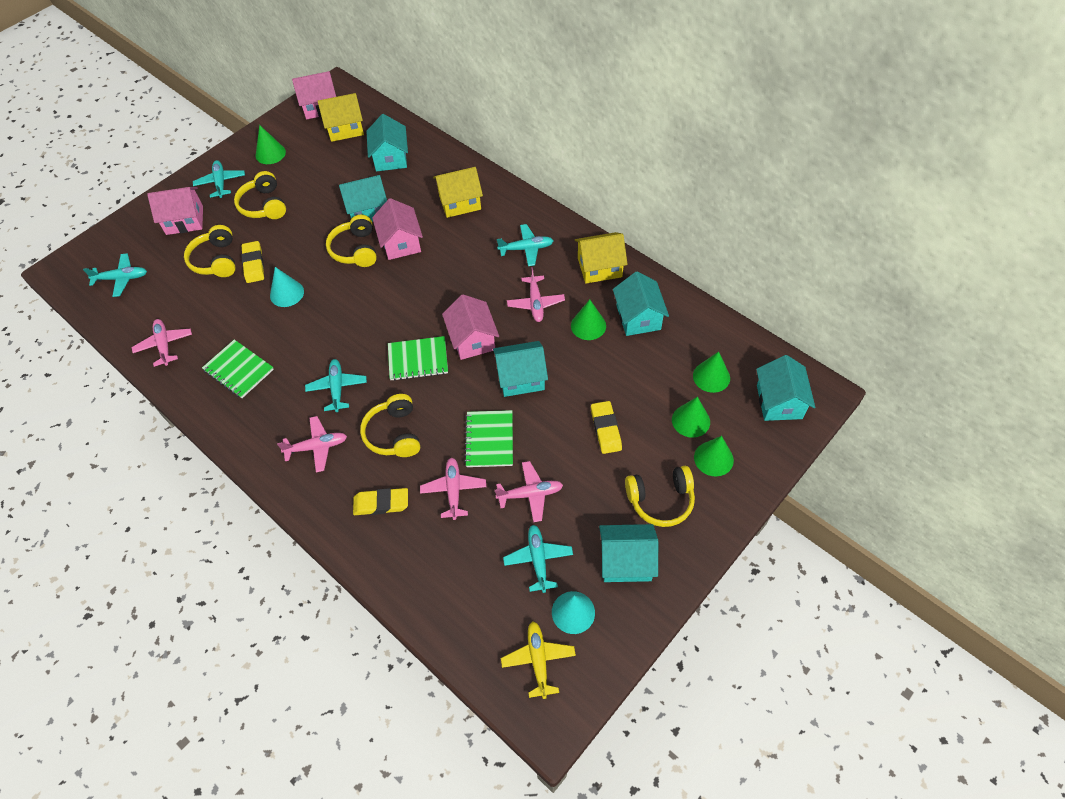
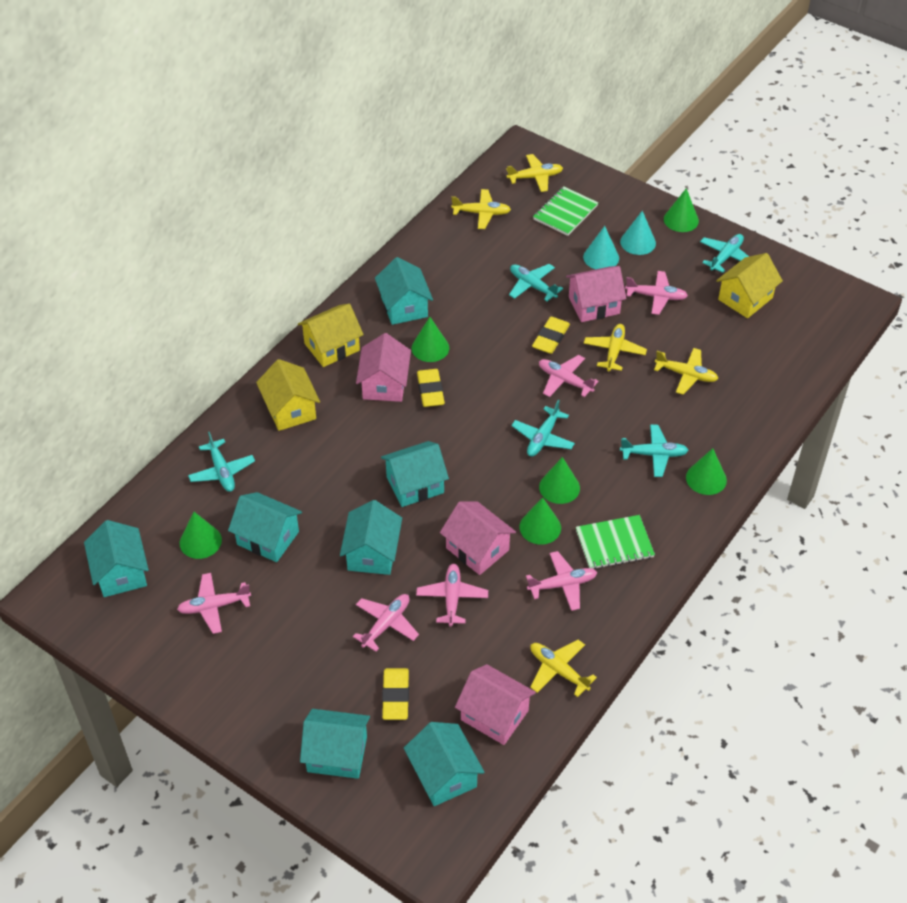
green cone: 5 -> 6
green notebook: 3 -> 2
pink plane: 5 -> 6
turquoise house: 6 -> 7
yellow headphones: 5 -> 0
yellow plane: 1 -> 5

